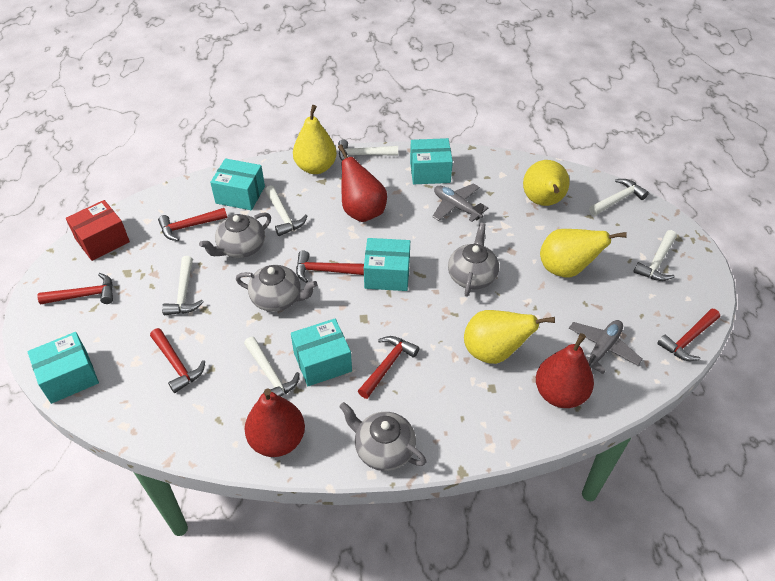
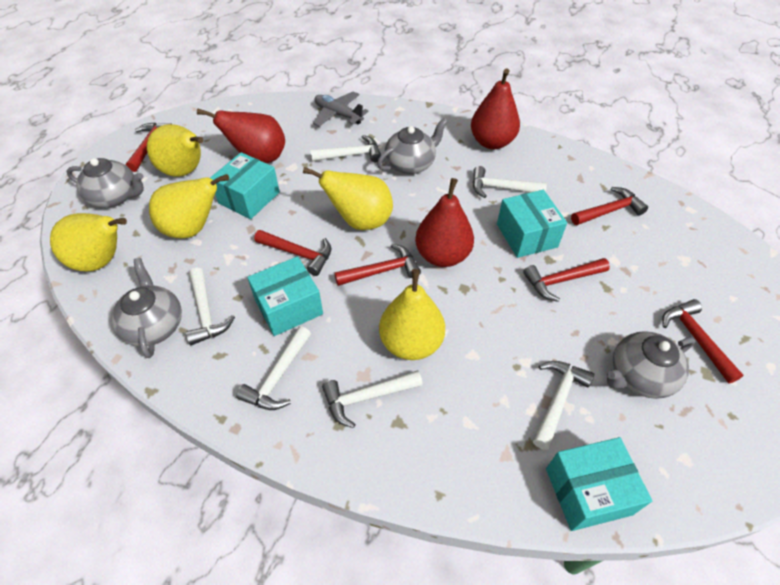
grey plane: 2 -> 1
red box: 1 -> 0
turquoise box: 5 -> 4
yellow pear: 4 -> 5

